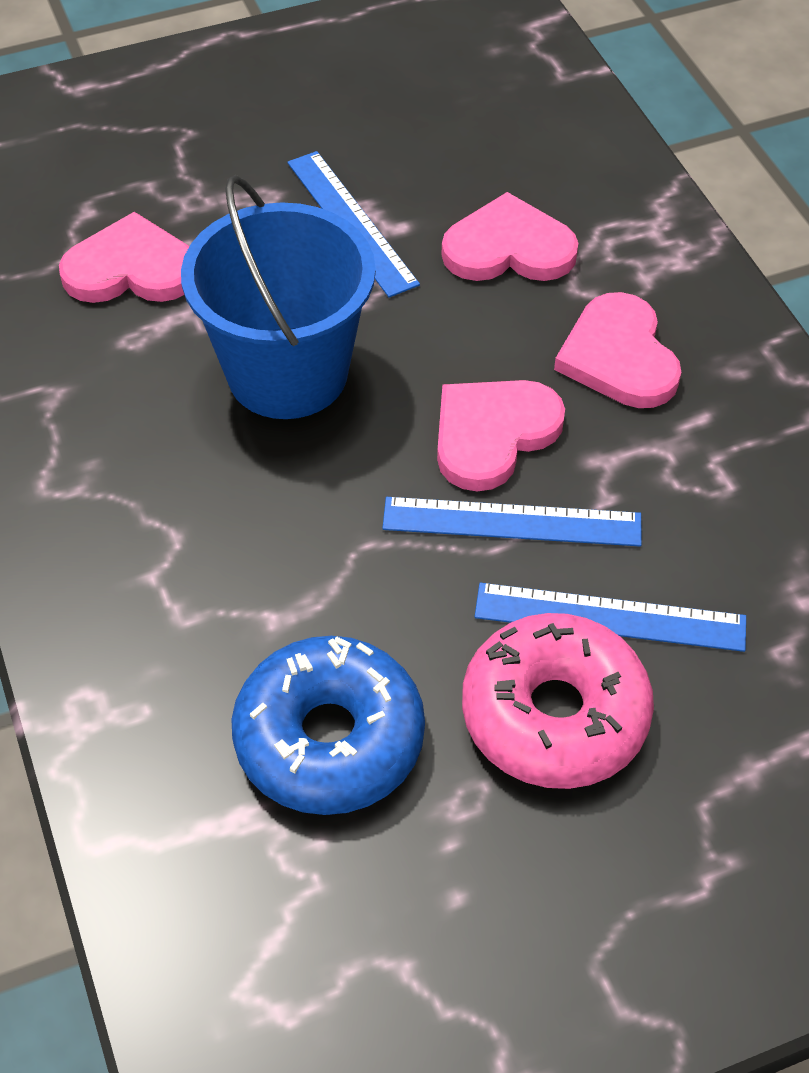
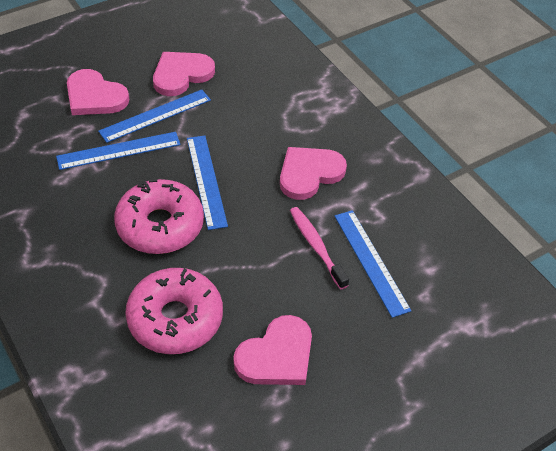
blue bucket: 1 -> 0
blue donut: 1 -> 0
blue ruler: 3 -> 4
pink donut: 1 -> 2
pink toothbrush: 0 -> 1

